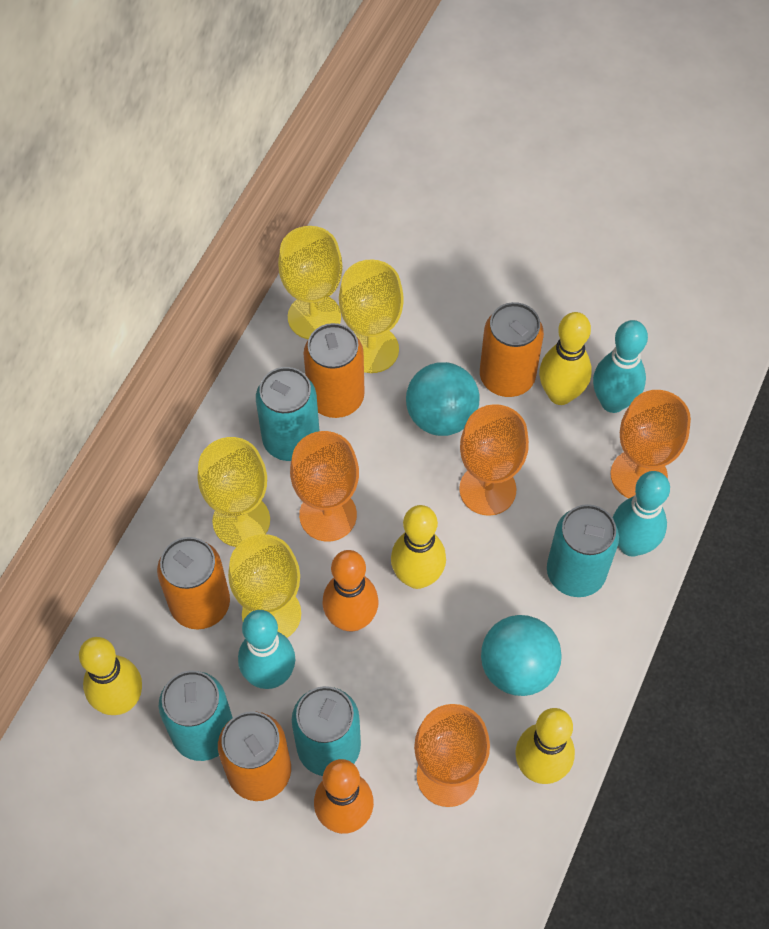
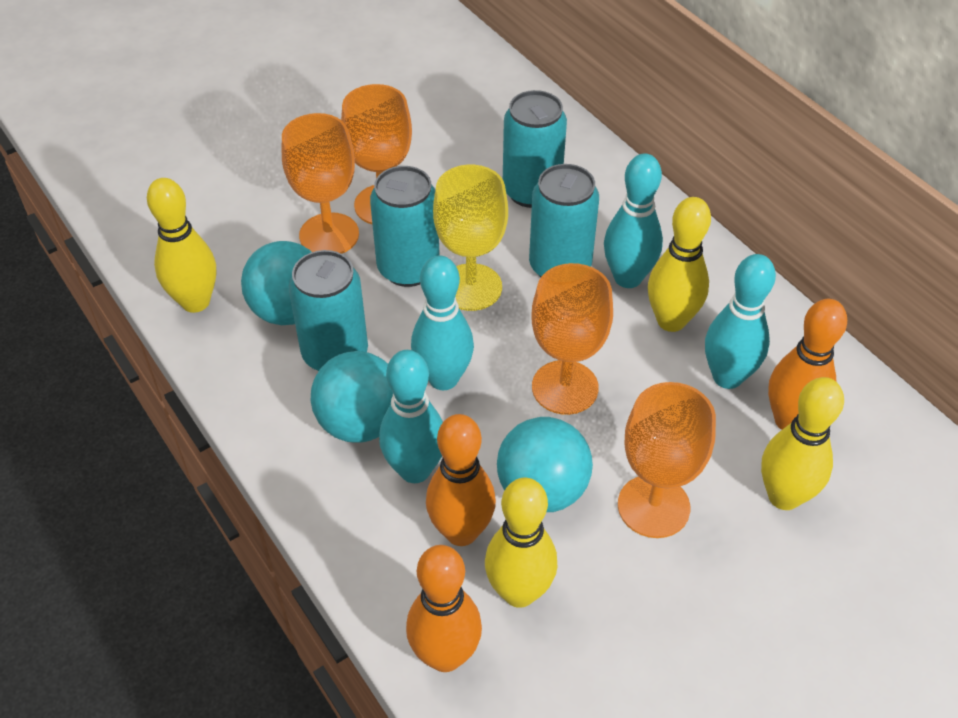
orange bowling pin: 2 -> 3
orange can: 4 -> 0
turquoise ball: 2 -> 3
turquoise bowling pin: 3 -> 4
yellow goblet: 4 -> 1

